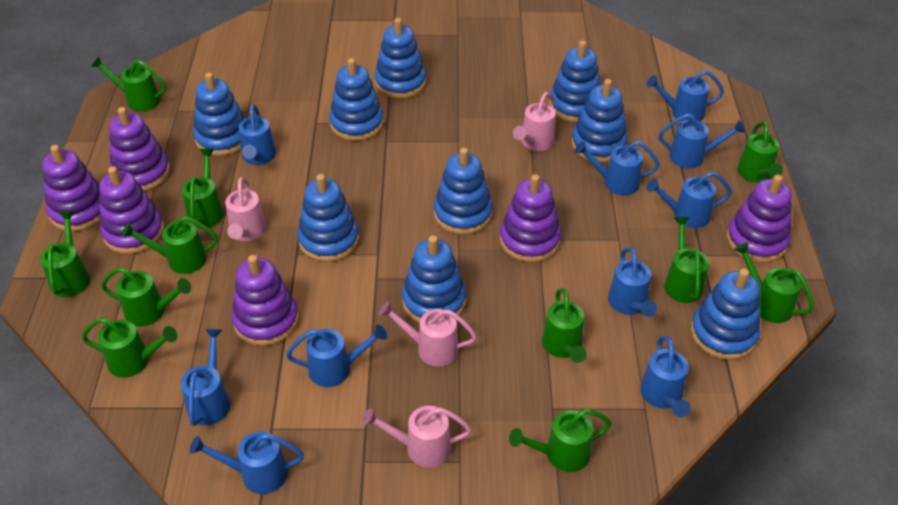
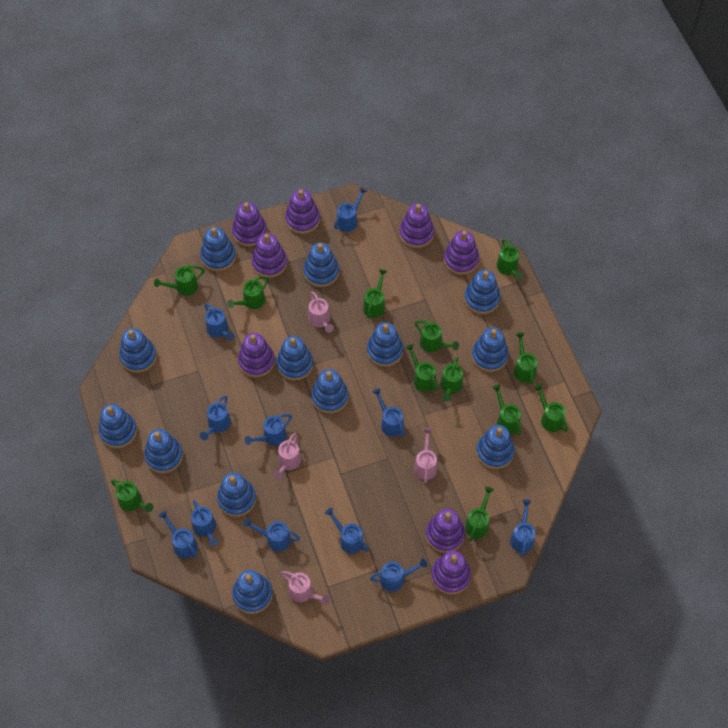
blue stacking toy: 9 -> 13
blue watering can: 10 -> 11
green watering can: 11 -> 12
purple stacking toy: 6 -> 8

